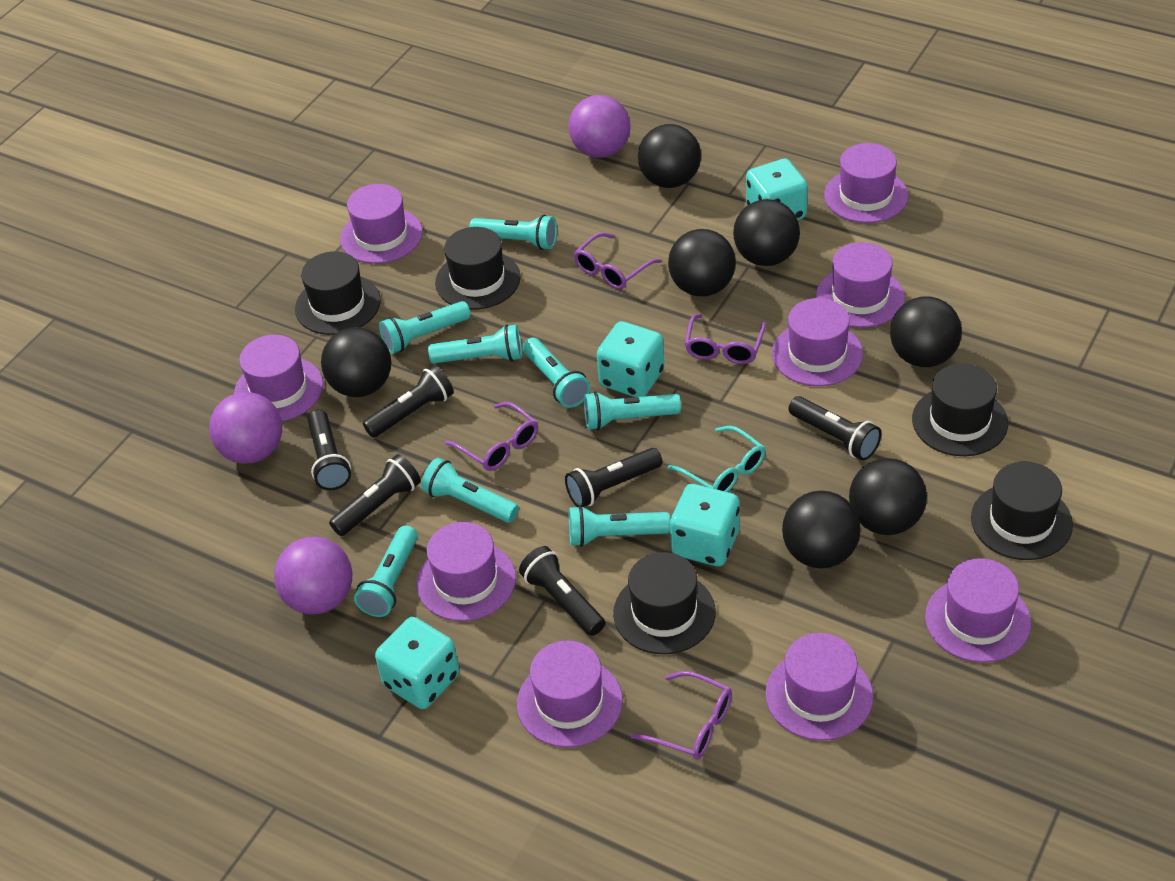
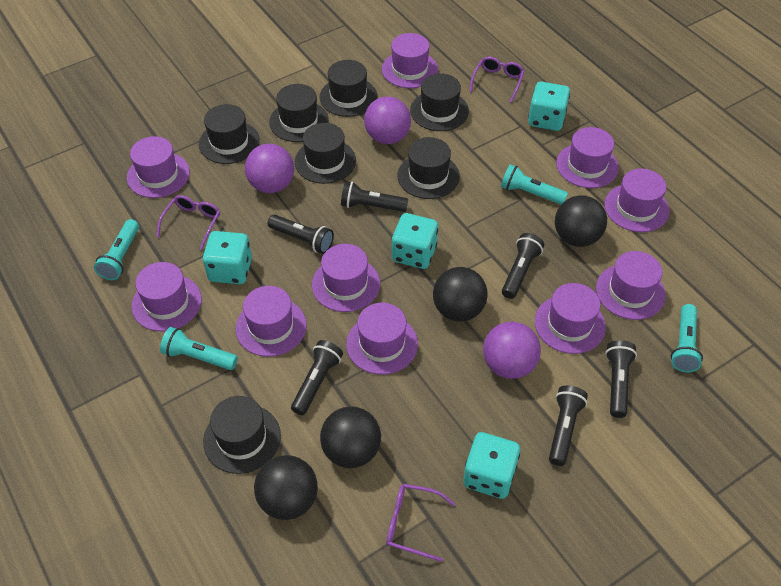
black ball: 7 -> 4
black hat: 5 -> 7
purple glasses: 4 -> 3
purple hat: 9 -> 10
turquoise flashlight: 8 -> 4
turquoise glasses: 1 -> 0

